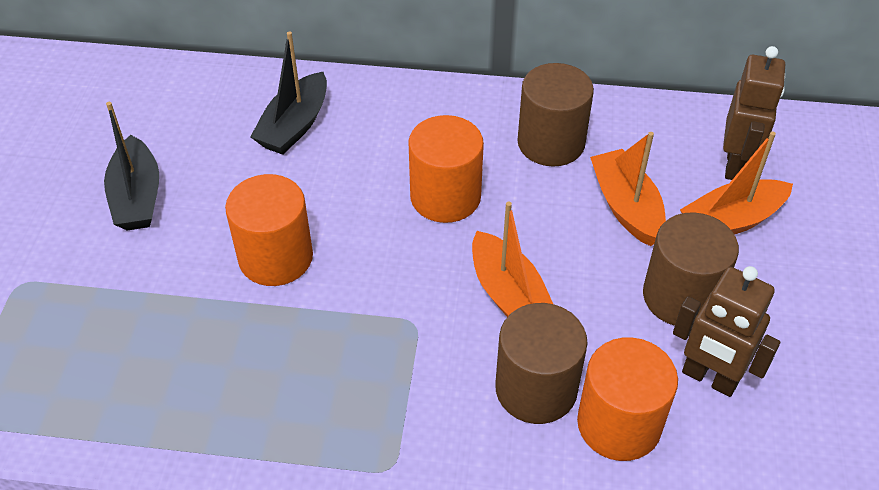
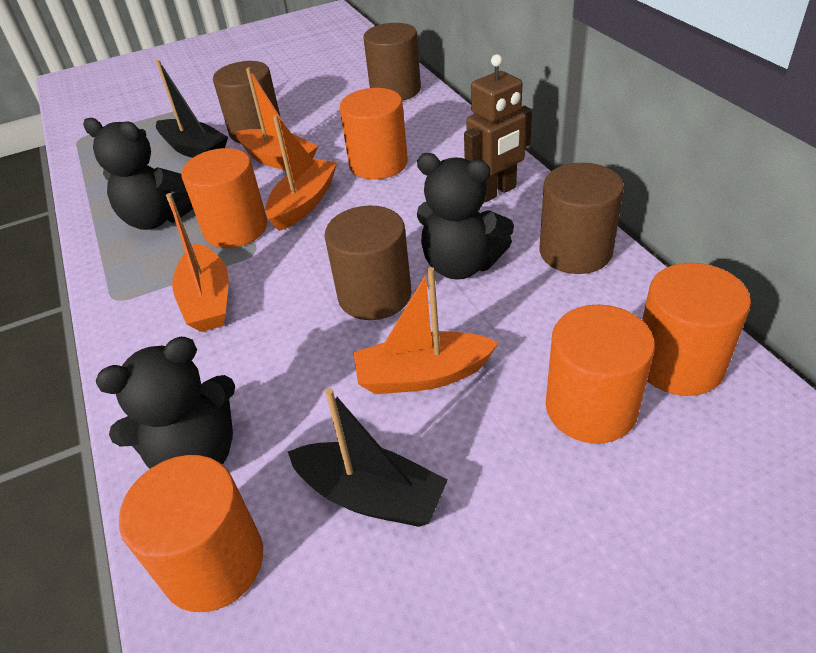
black teddy bear: 0 -> 3
brown cylinder: 3 -> 4
brown robot: 2 -> 1
orange boat: 3 -> 4
orange cylinder: 3 -> 5

